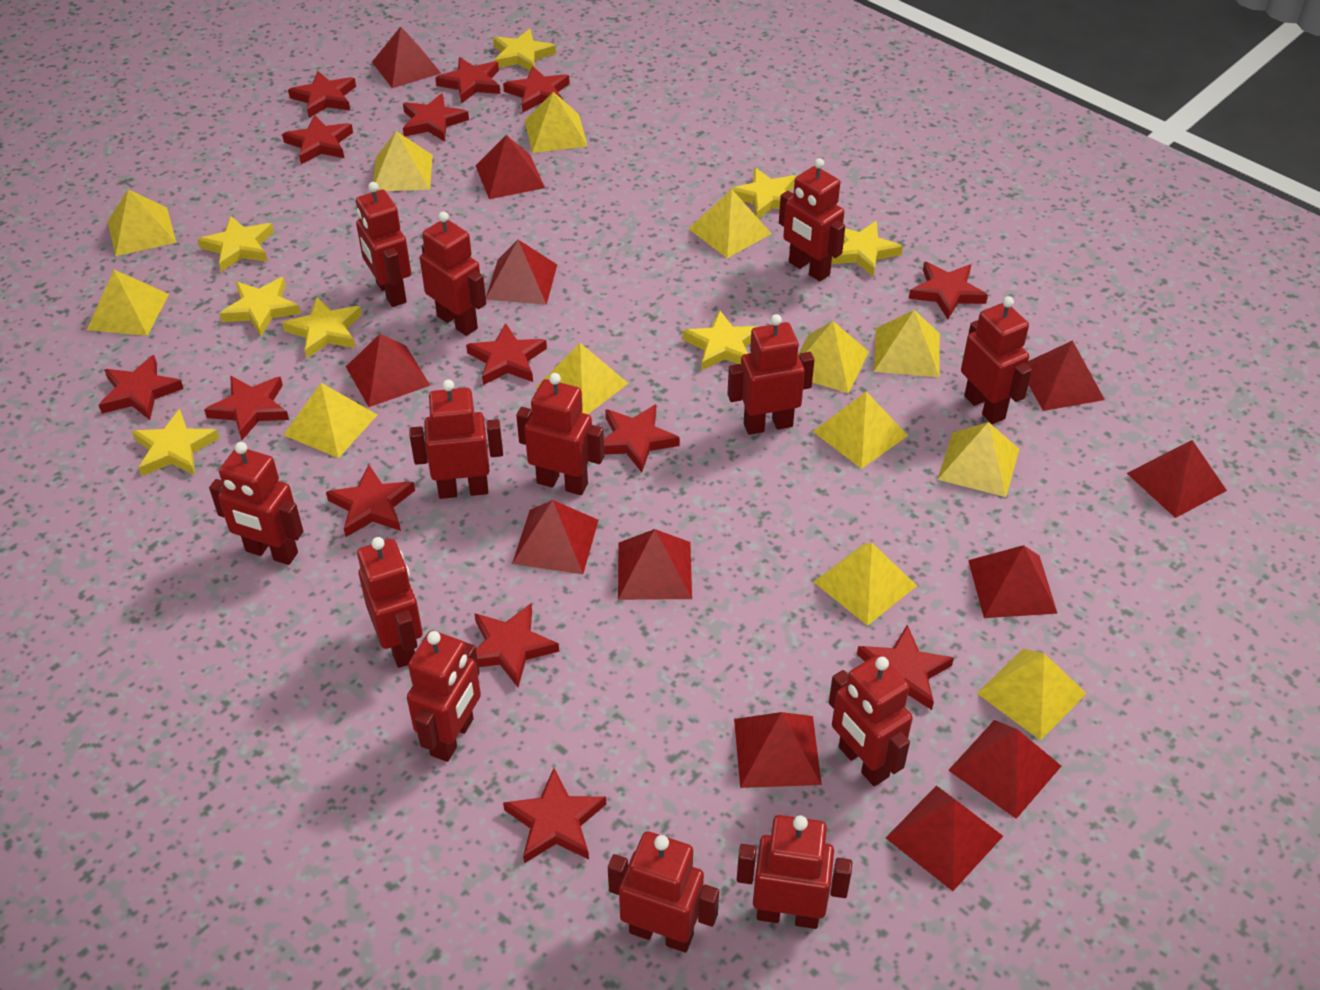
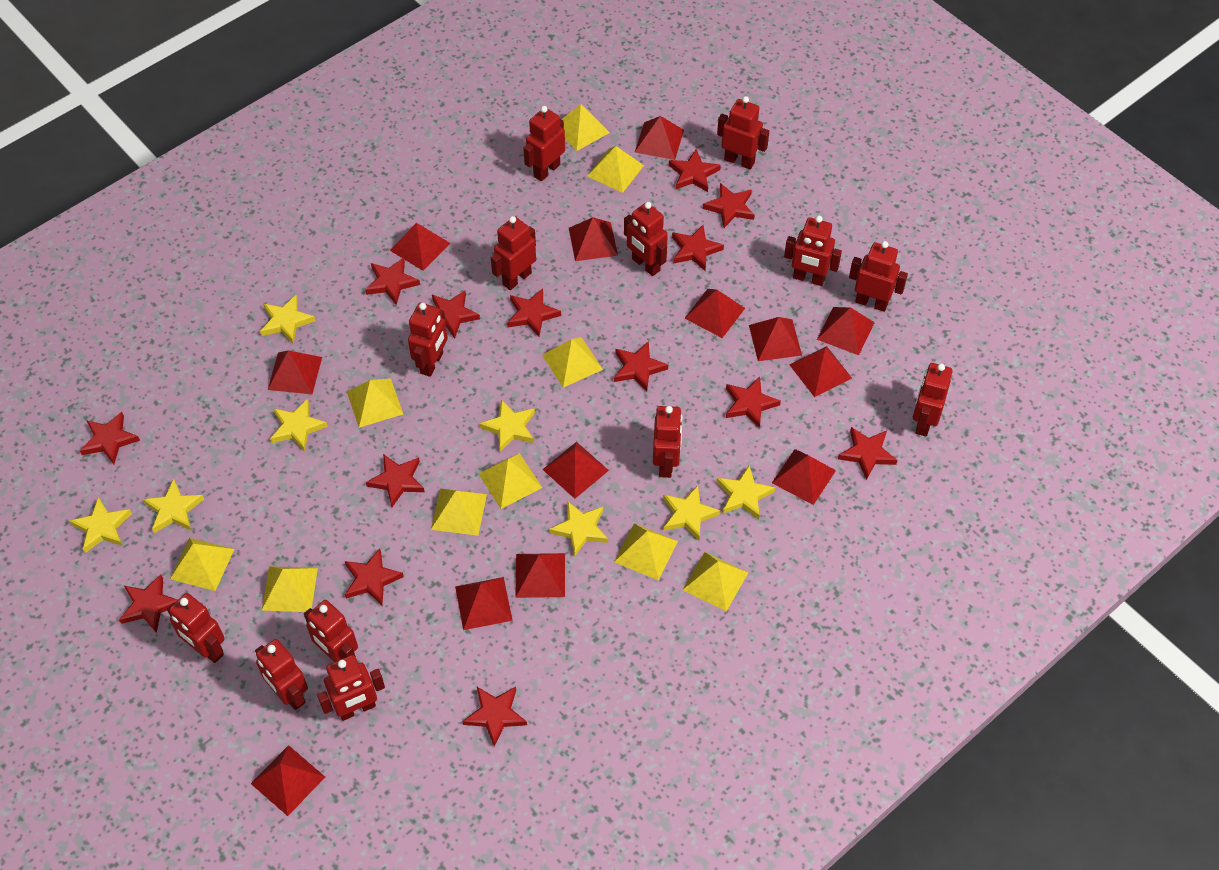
red pyramid: 12 -> 13
yellow pyramid: 13 -> 10

